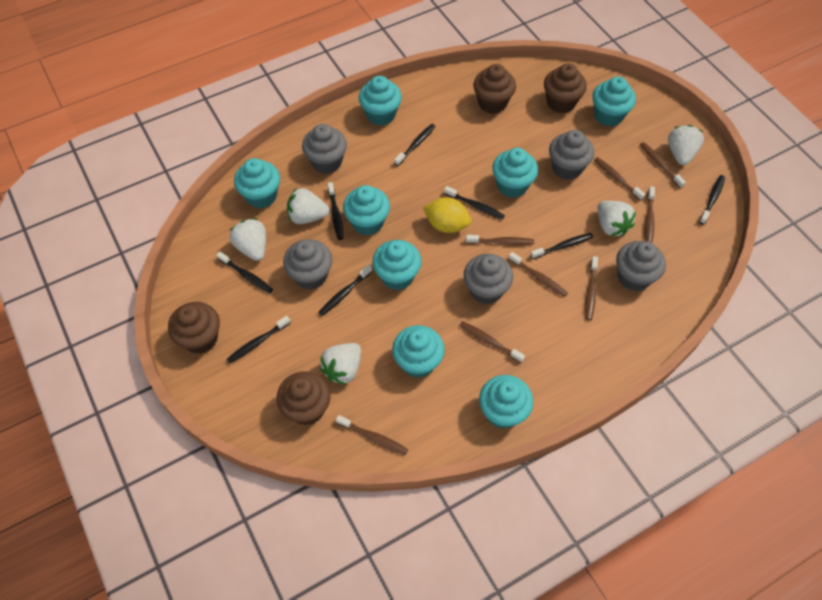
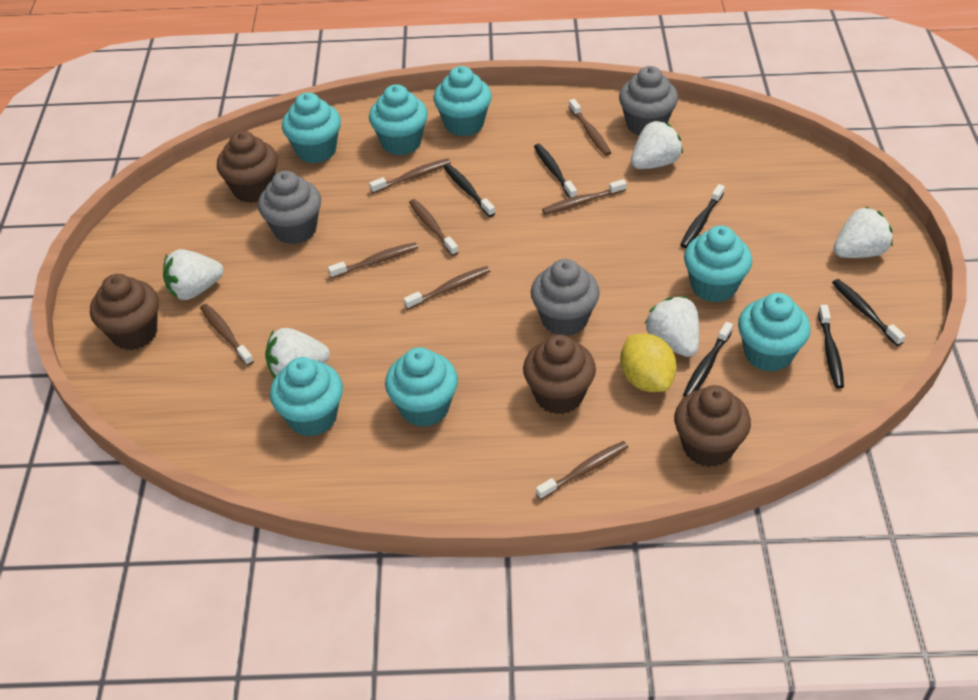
black toothbrush: 8 -> 6
grey cupcake: 5 -> 3
turquoise cupcake: 8 -> 7

